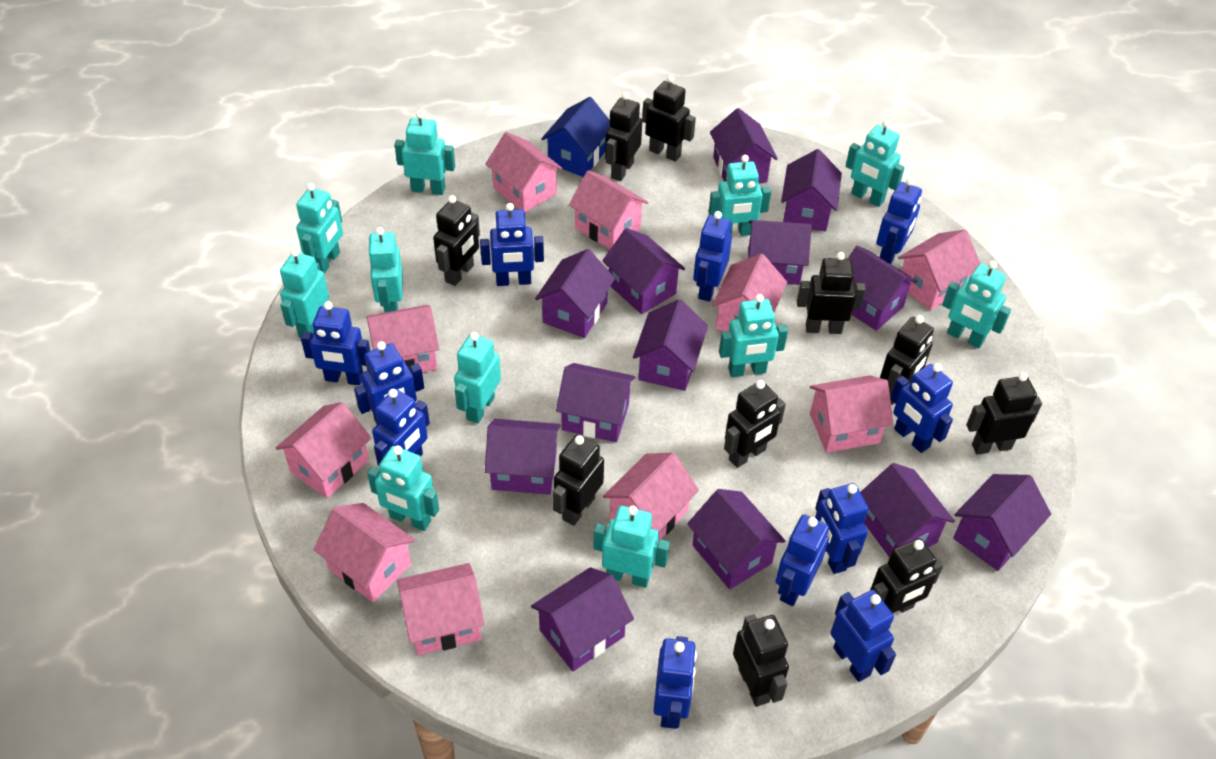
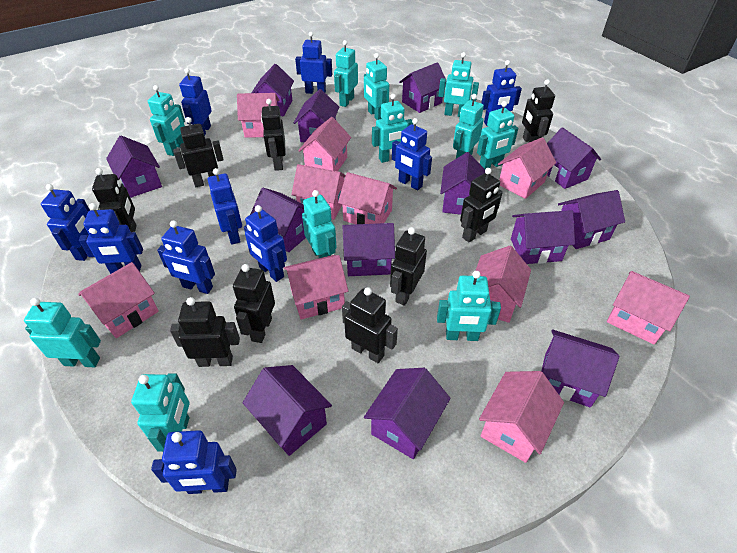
black robot: 10 -> 9
blue house: 1 -> 0
blue robot: 11 -> 10

